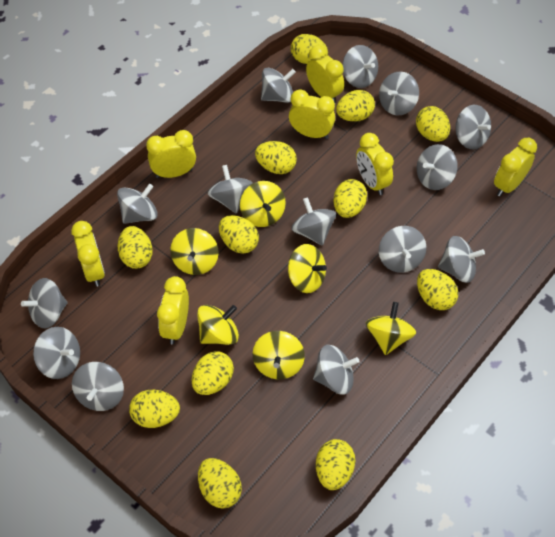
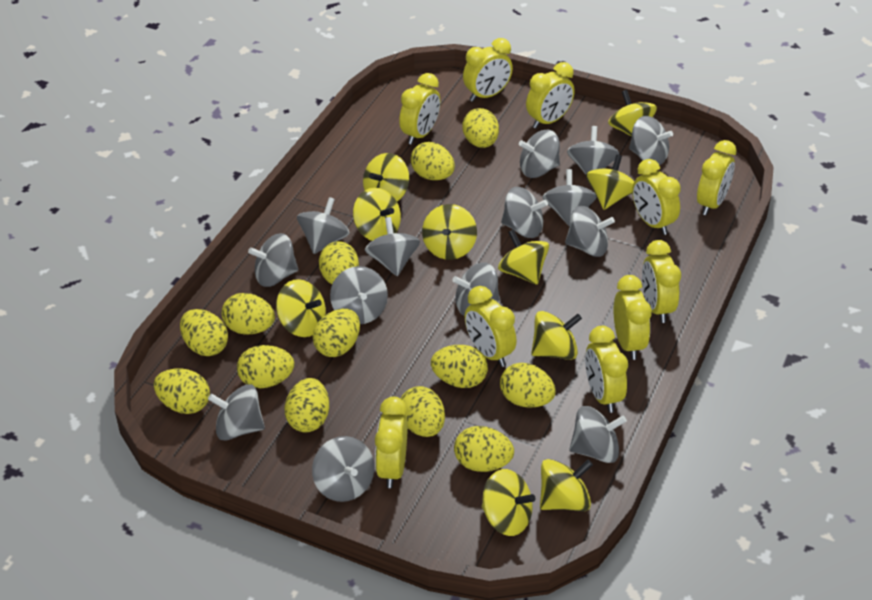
yellow clock: 7 -> 10
yellow egg: 12 -> 13
yellow spinning top: 6 -> 10

